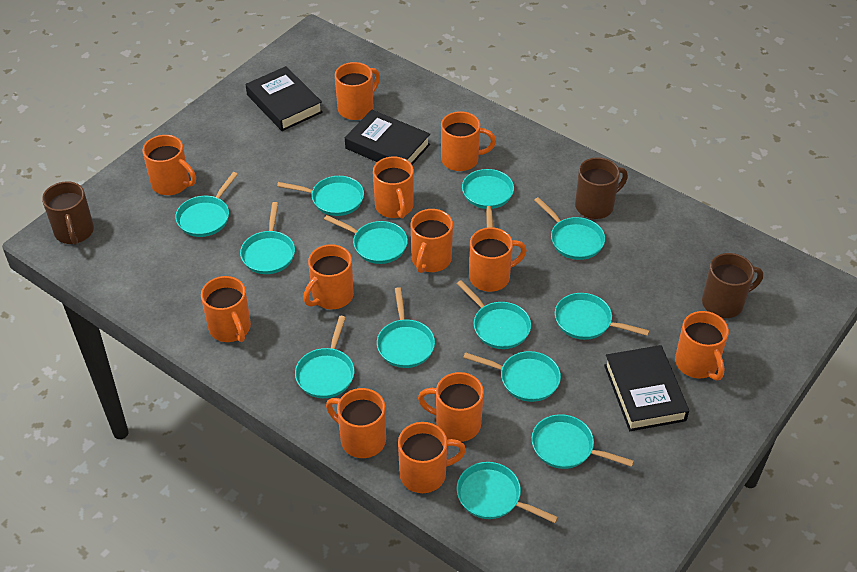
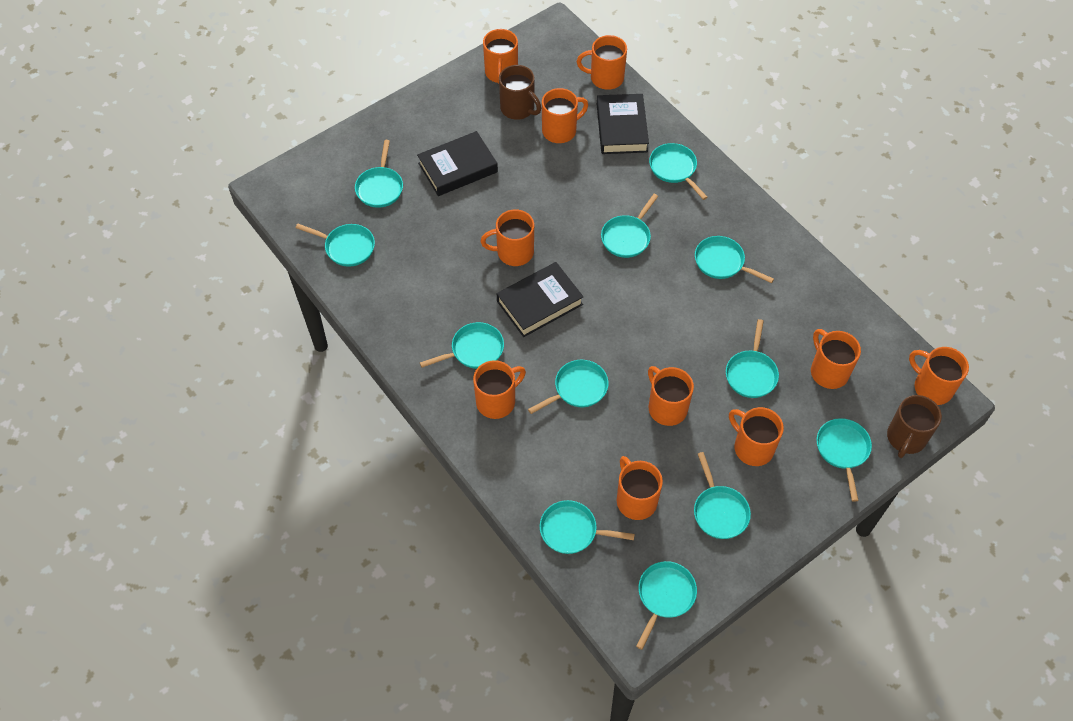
brown mug: 3 -> 2
orange mug: 12 -> 10
turquoise pan: 13 -> 12

